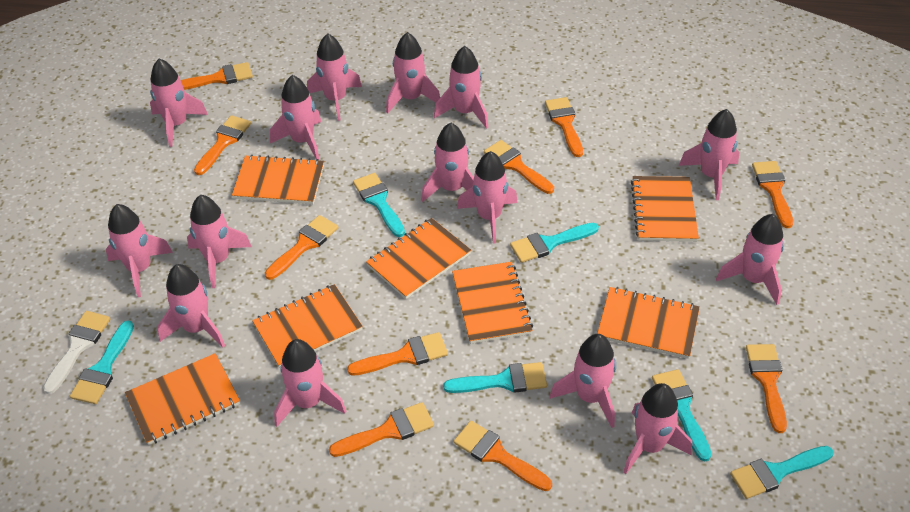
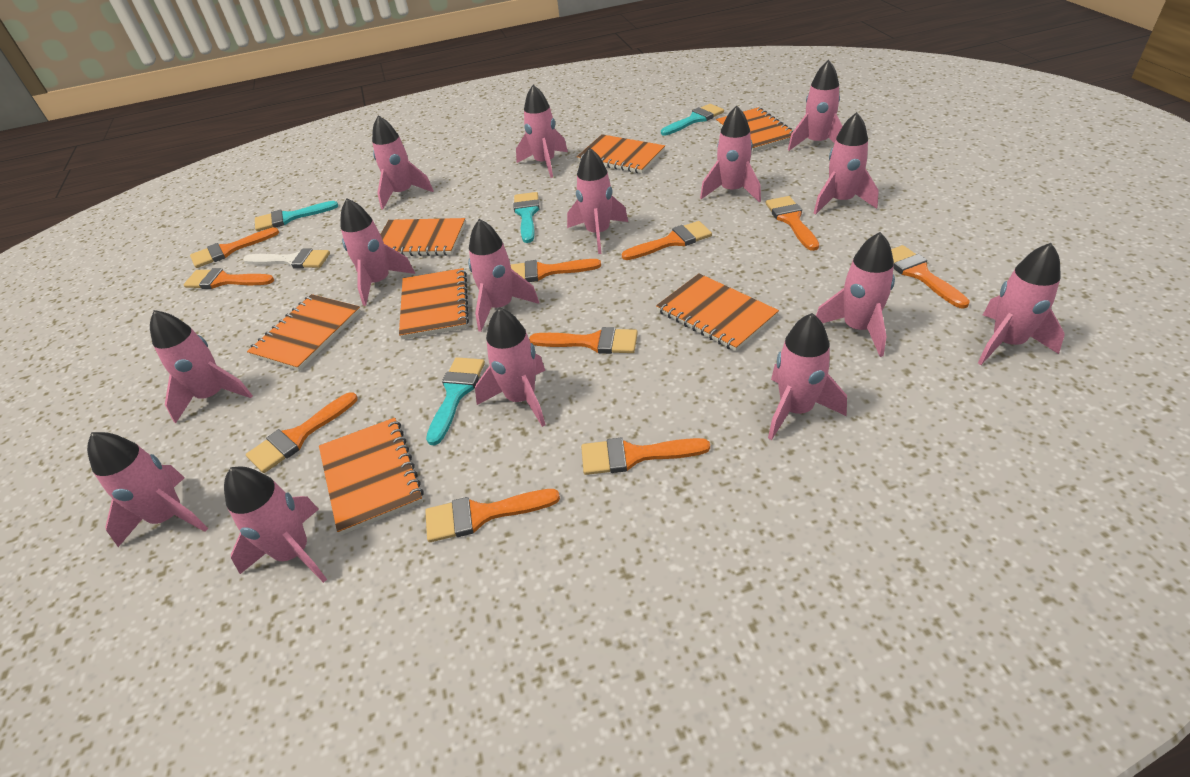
turquoise brush: 6 -> 4

